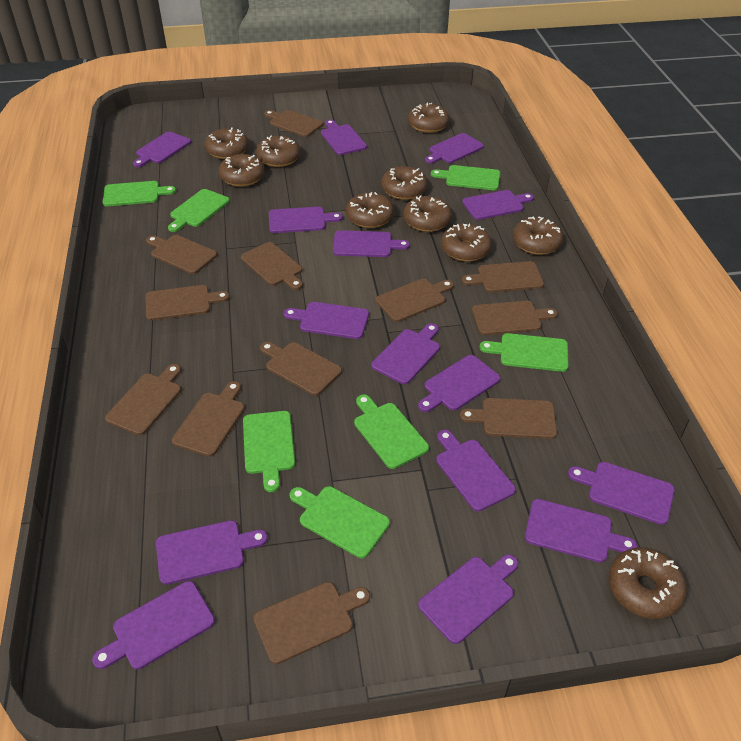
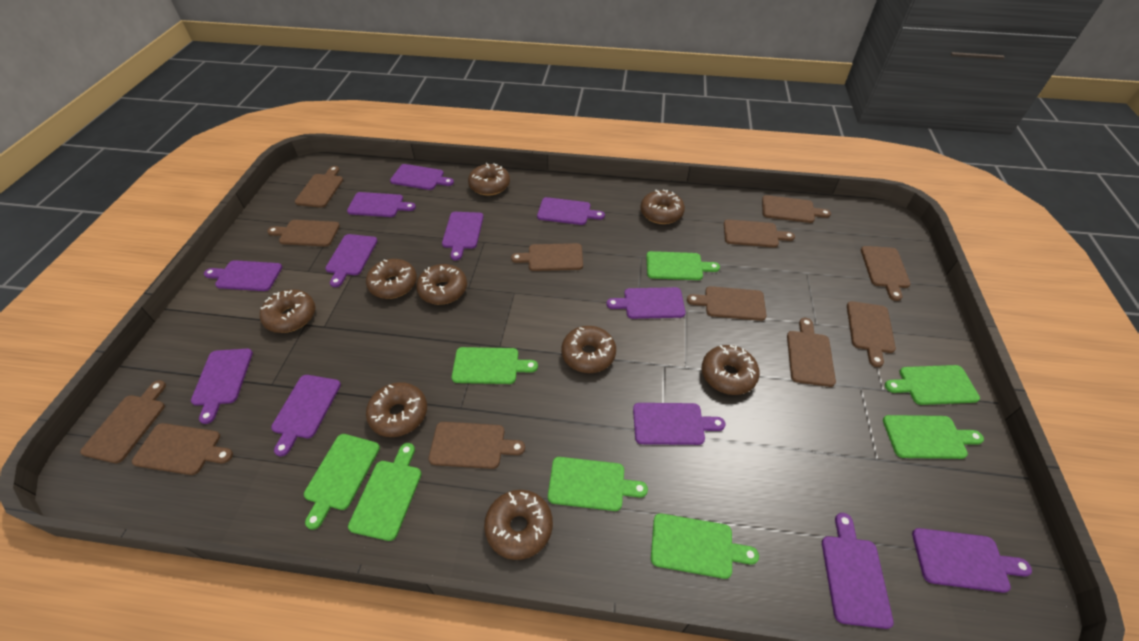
brown donut: 10 -> 9
green cutting board: 7 -> 8
purple cutting board: 15 -> 12

